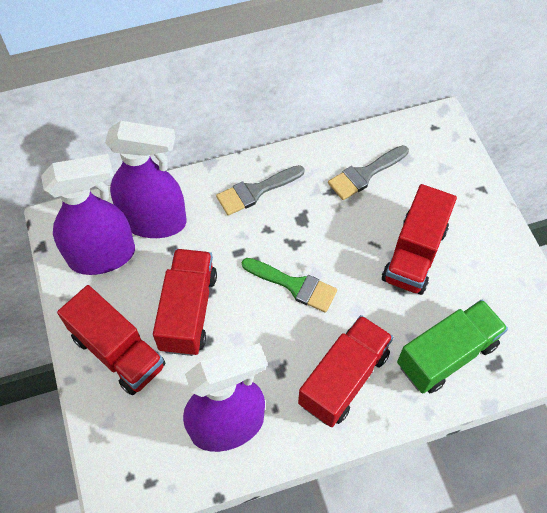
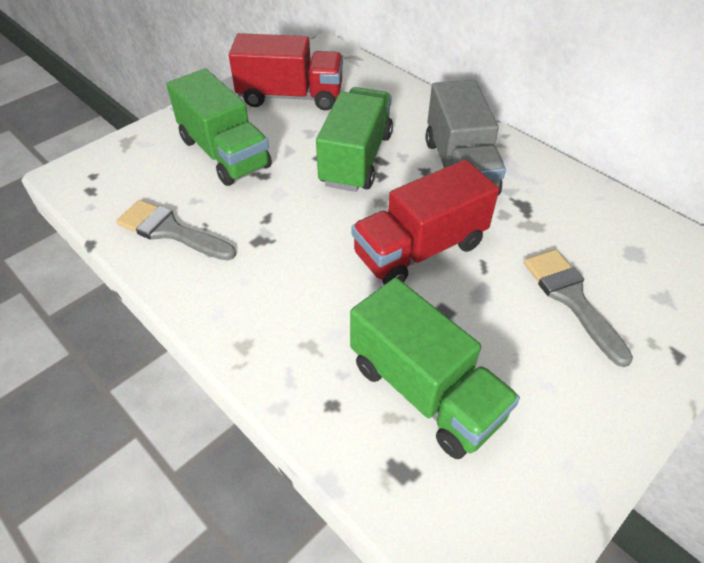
green brush: 1 -> 0
green truck: 1 -> 3
grey truck: 0 -> 1
purple spray bottle: 3 -> 0
red truck: 4 -> 2

